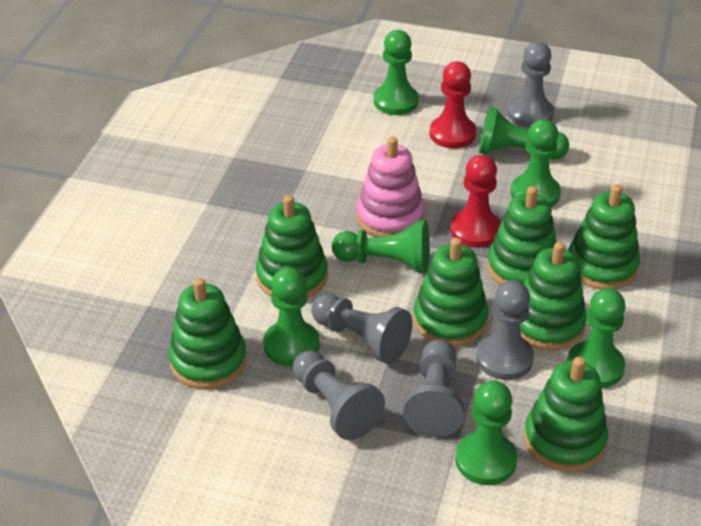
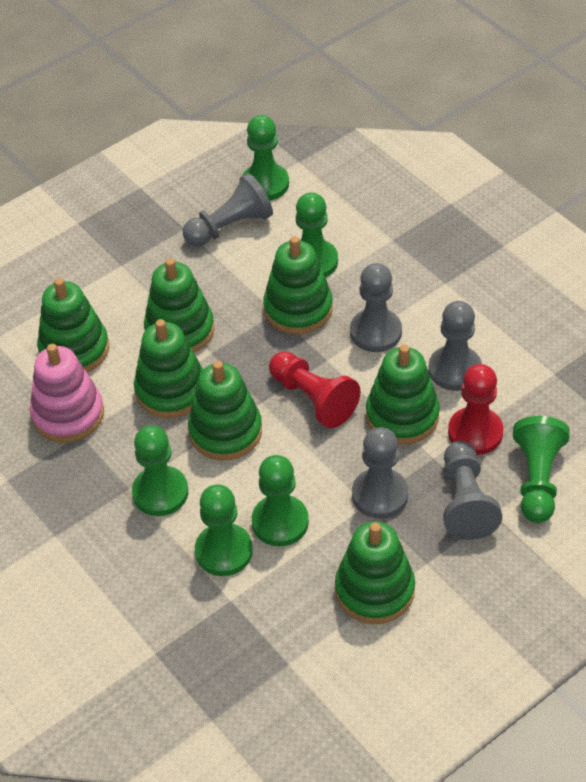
green pawn: 7 -> 6

